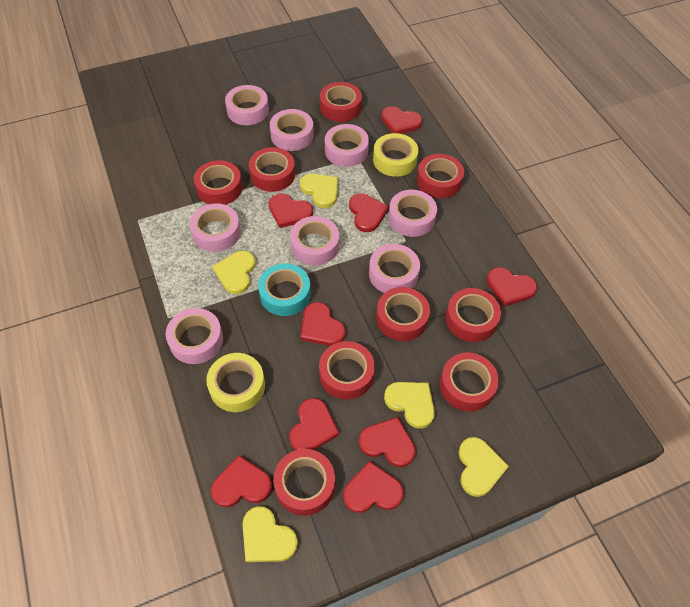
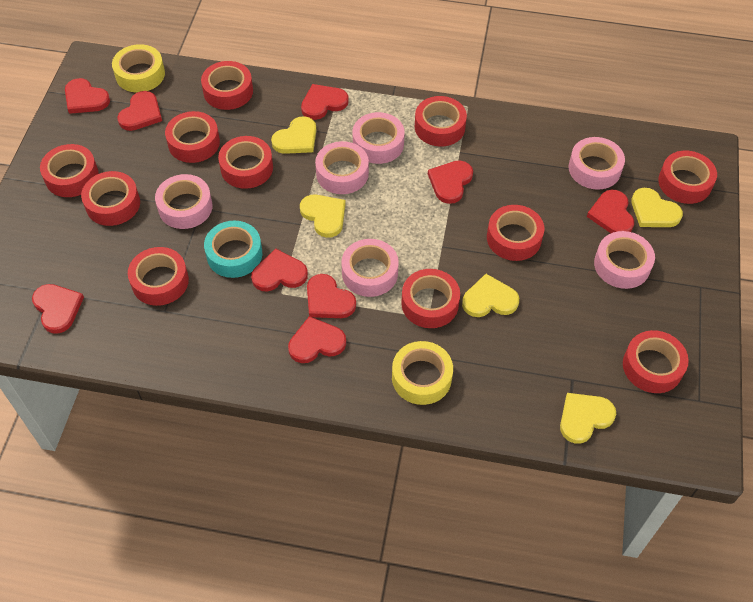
pink tape: 8 -> 6
red tape: 9 -> 11

